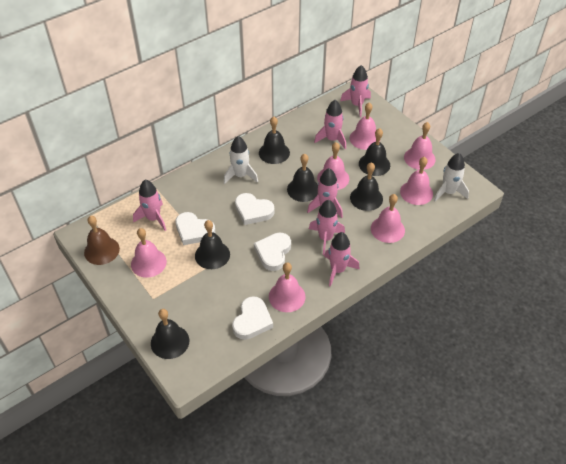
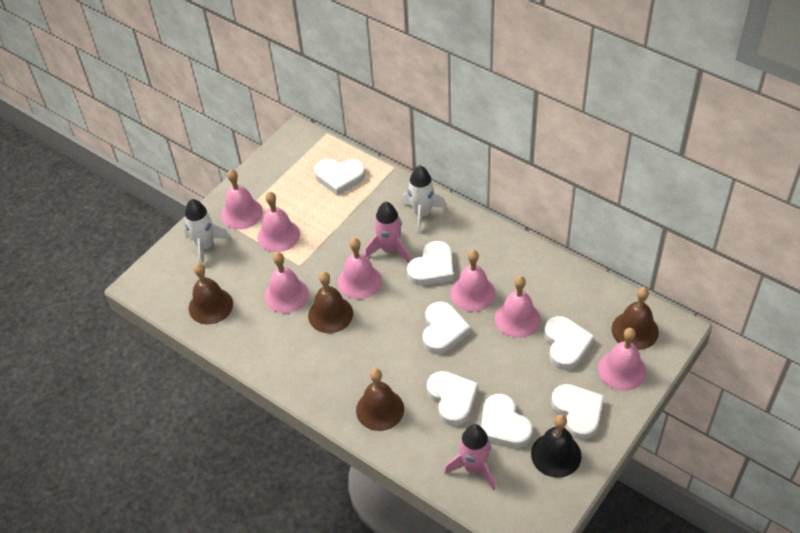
black bell: 6 -> 1
brown bell: 1 -> 4
pink rocket: 6 -> 2
white heart: 4 -> 7

